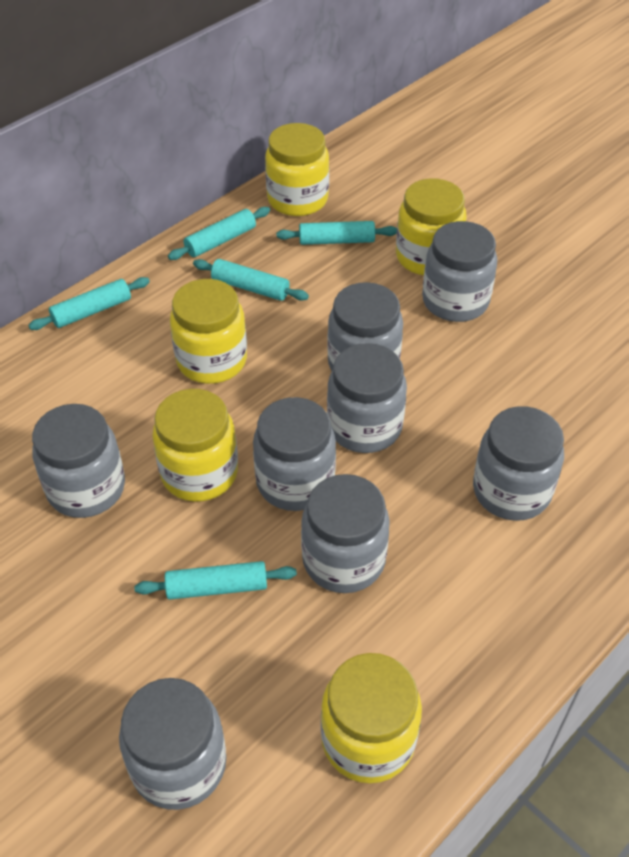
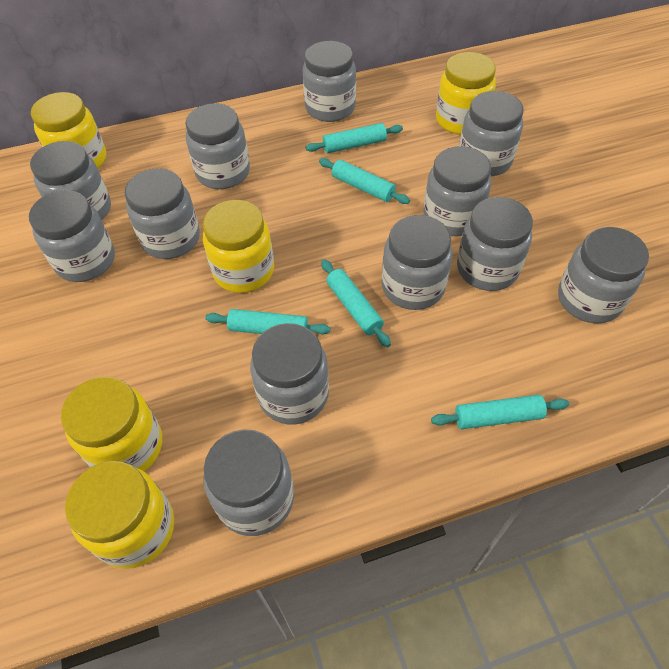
grey jar: 8 -> 12

